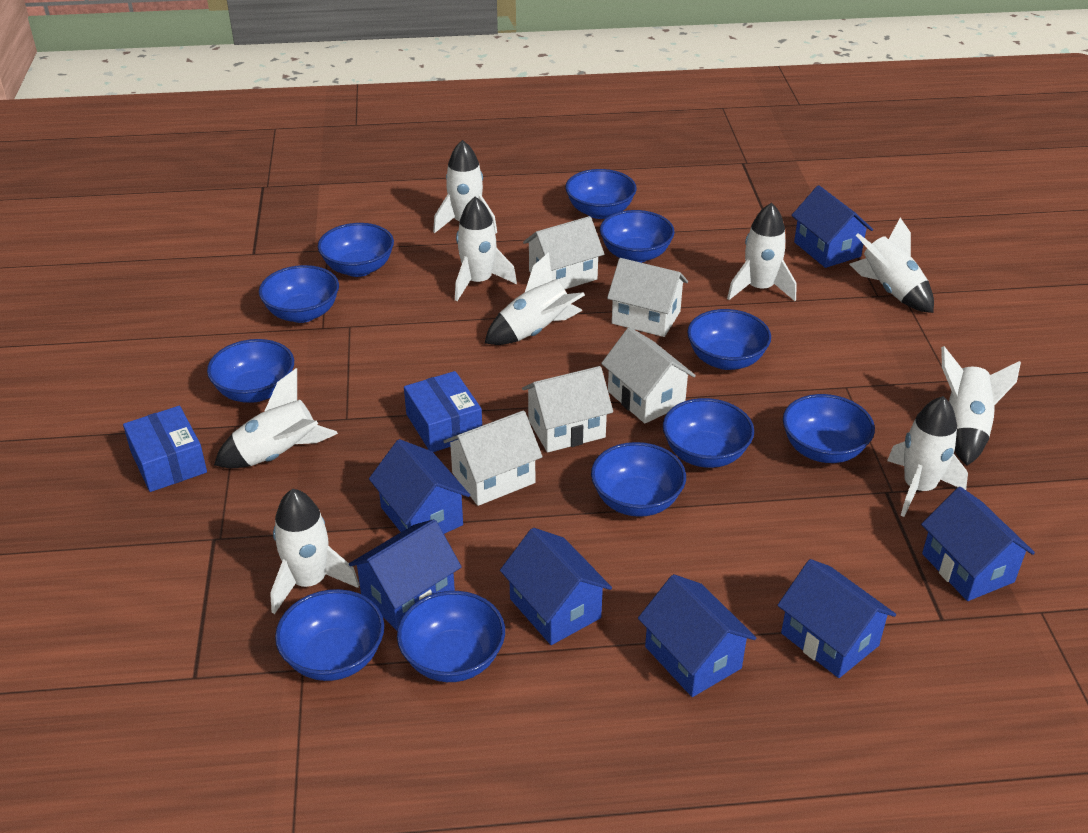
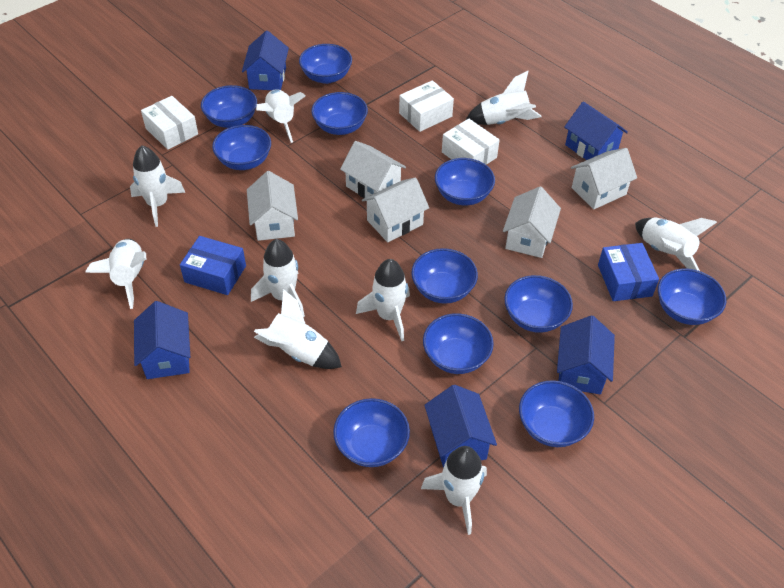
blue house: 7 -> 5
white box: 0 -> 3

